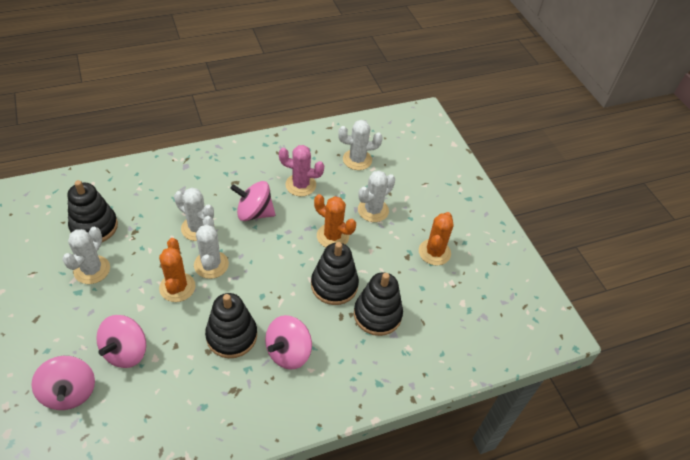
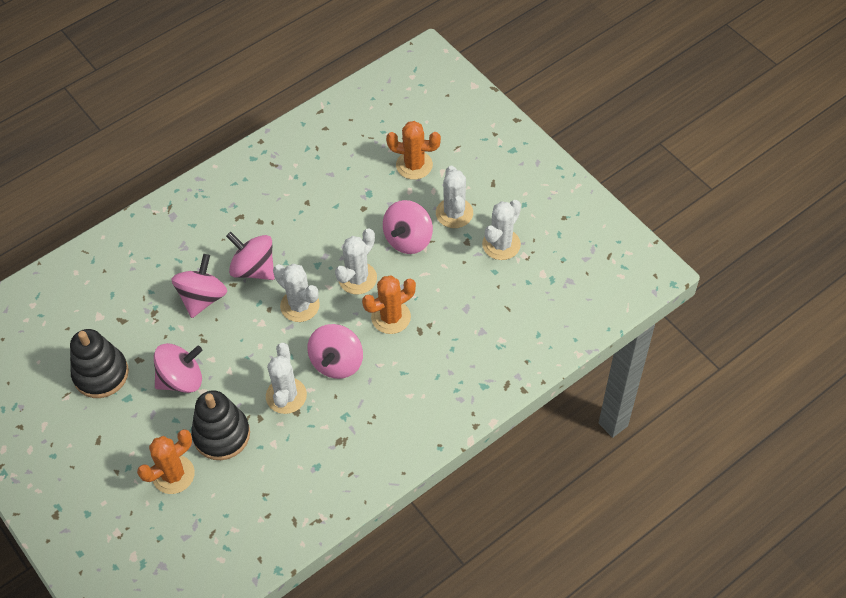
black stacking toy: 4 -> 2
pink cactus: 1 -> 0
pink spinning top: 4 -> 5

